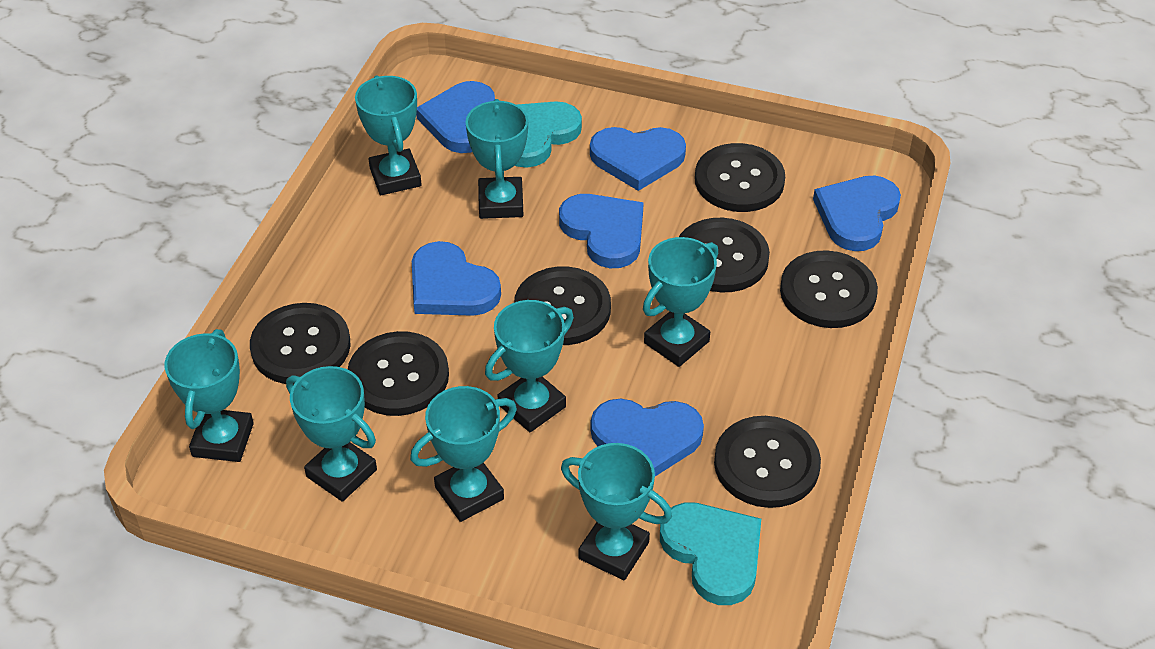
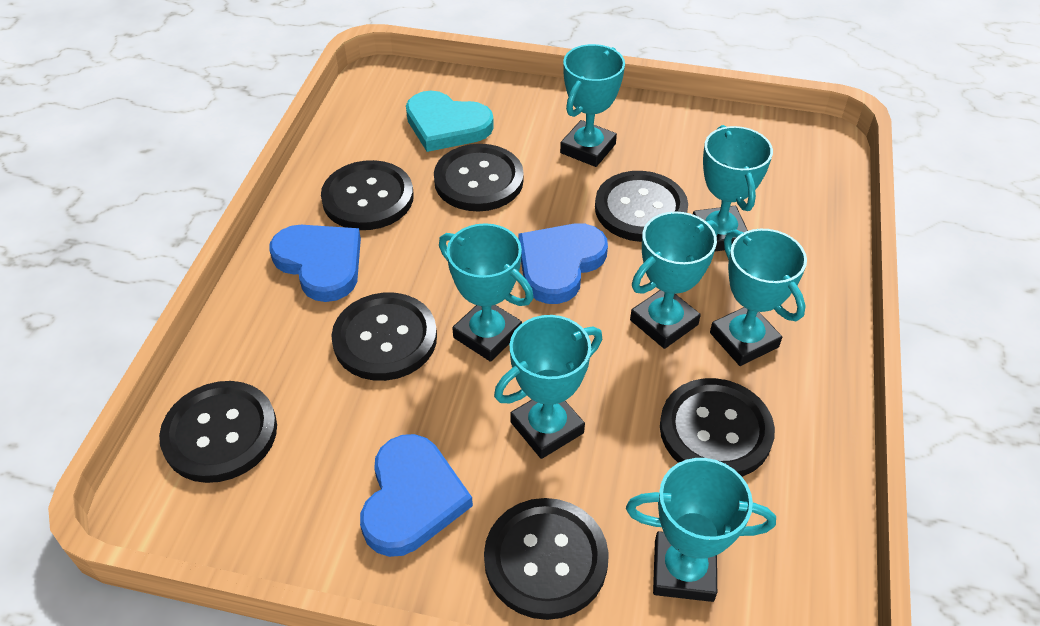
blue heart: 6 -> 3
turquoise heart: 2 -> 1
turquoise trophy: 8 -> 7

